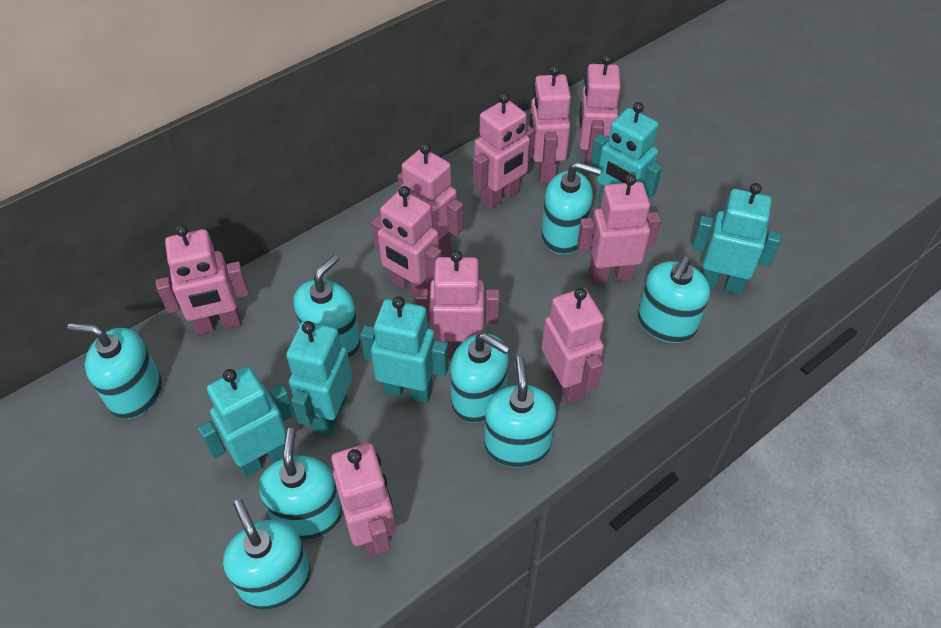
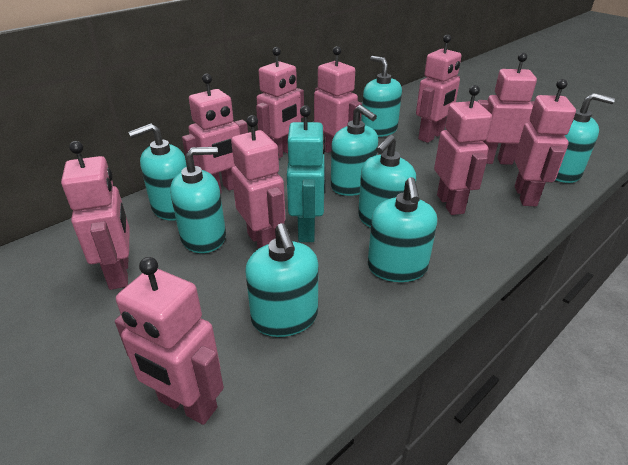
turquoise robot: 5 -> 1

